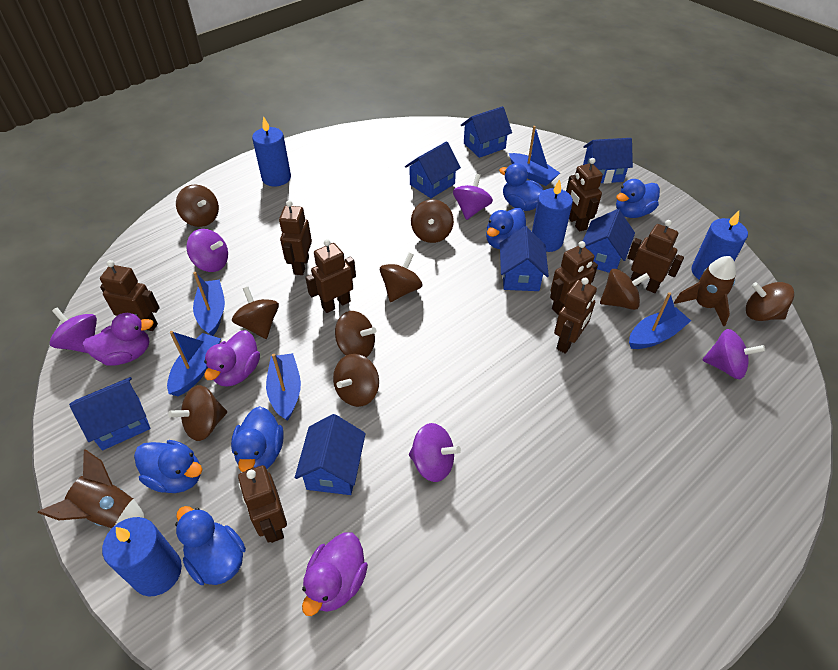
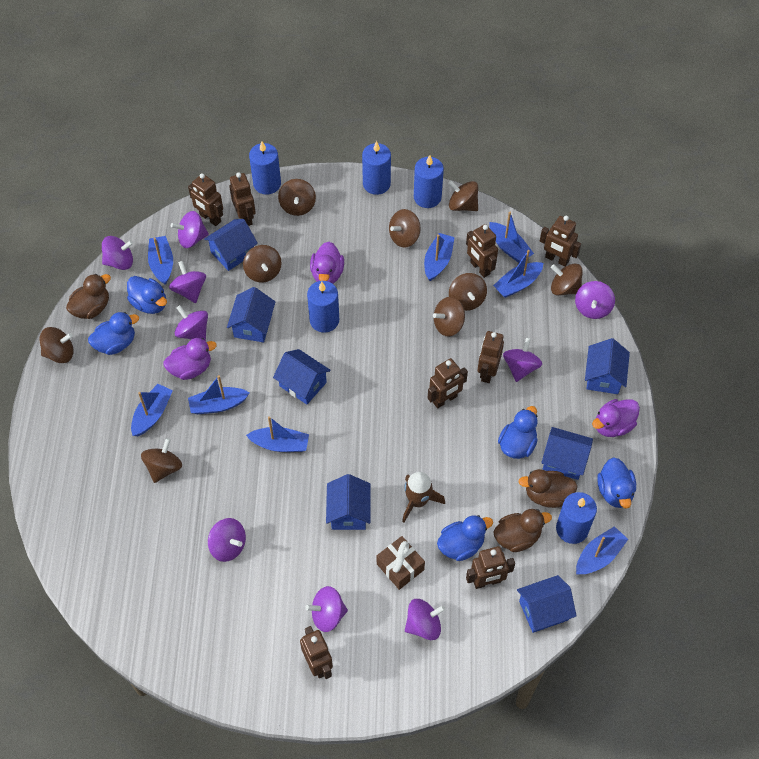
blue boat: 5 -> 8
blue candle: 4 -> 5
blue duck: 6 -> 5
brown duck: 0 -> 3
brown gift: 0 -> 1
brown rocket: 2 -> 1
purple spinning top: 5 -> 9

